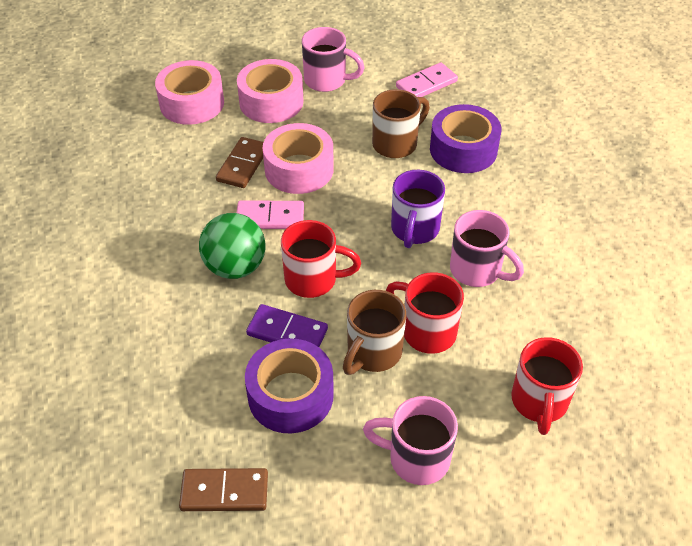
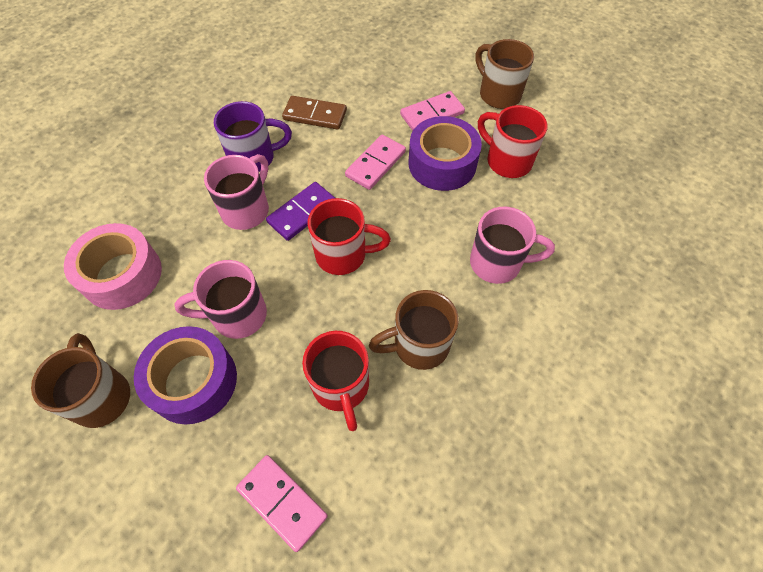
brown domino: 2 -> 1
brown mug: 2 -> 3
green ball: 1 -> 0
pink domino: 2 -> 3
pink tape: 3 -> 1

